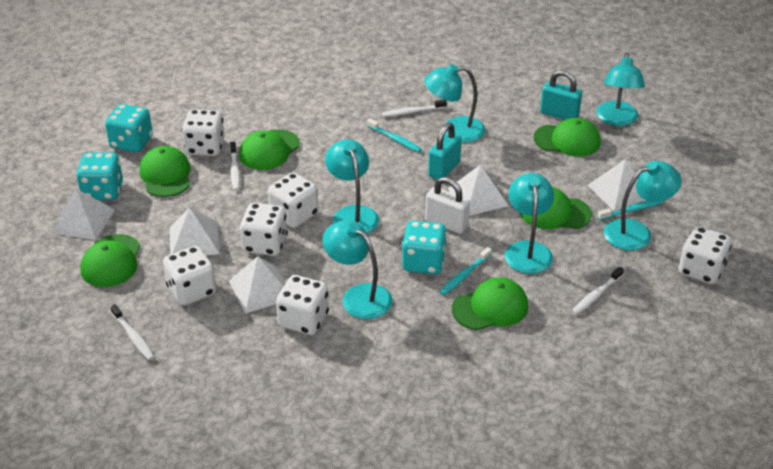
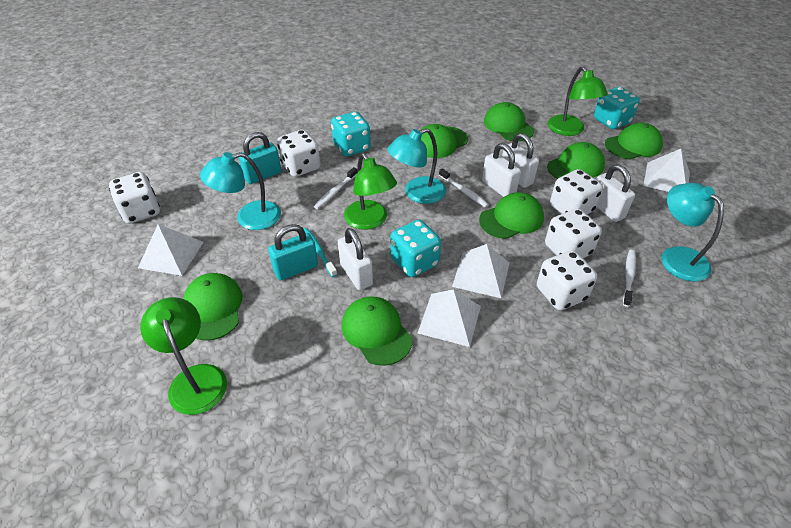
green cap: 6 -> 7
green lamp: 0 -> 3
turquoise lamp: 6 -> 3
turquoise toothbrush: 3 -> 1
white dice: 6 -> 5
white padlock: 1 -> 4
white pyramid: 5 -> 4
white toothbrush: 4 -> 3

